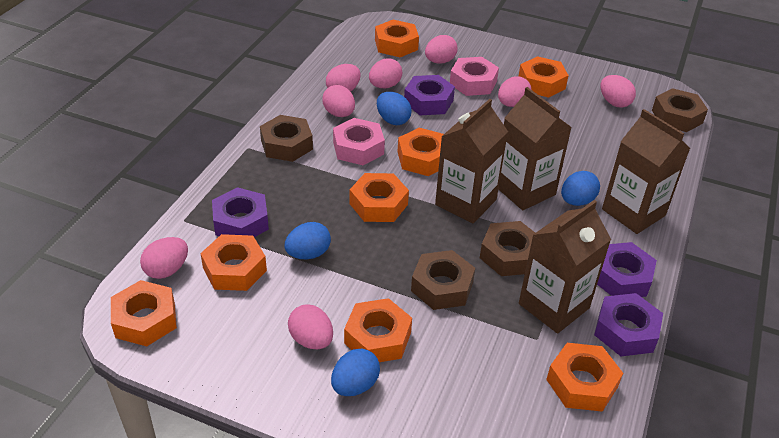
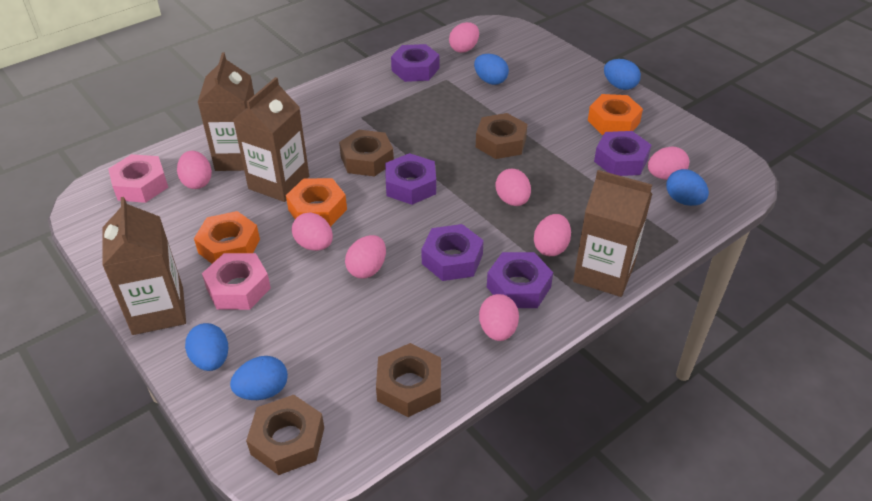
blue egg: 4 -> 5
orange nut: 8 -> 3
purple nut: 4 -> 5

